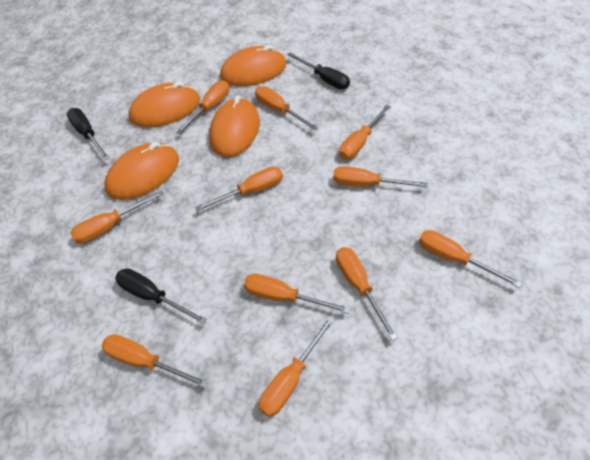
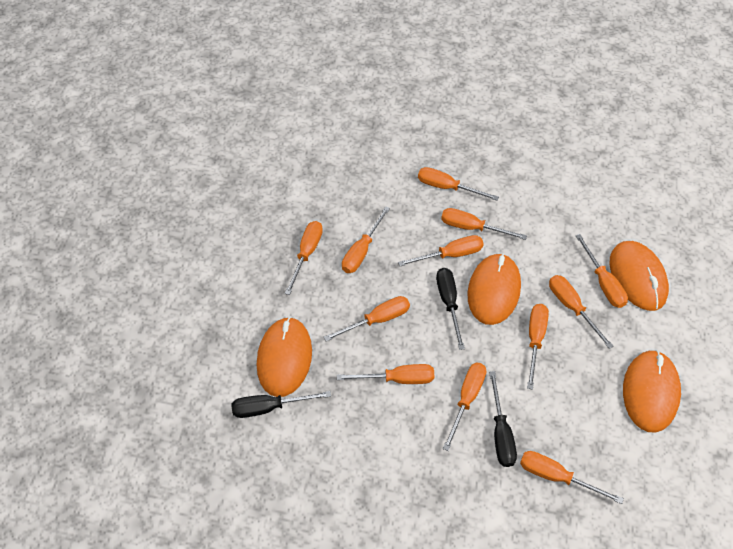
orange screwdriver: 11 -> 12

